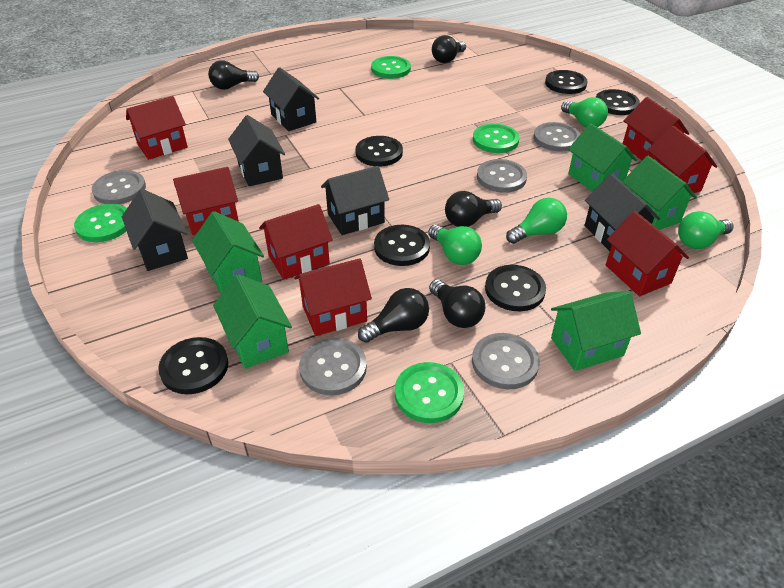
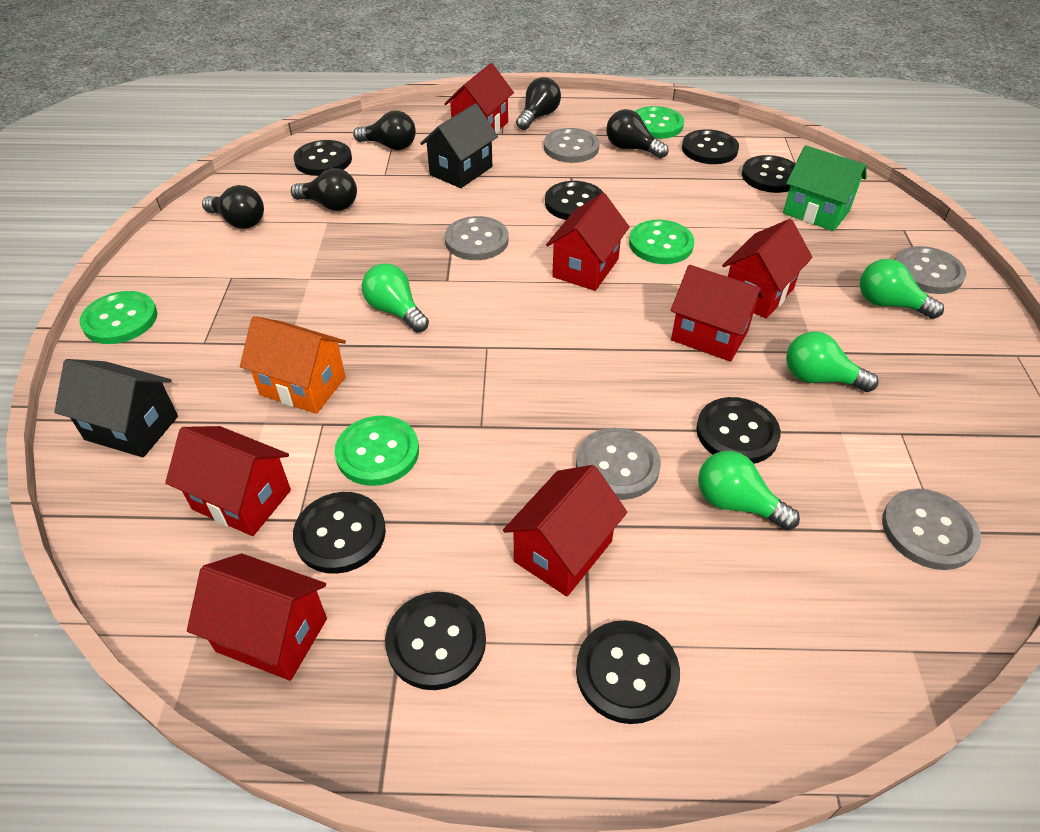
black button: 6 -> 8
black house: 5 -> 2
green house: 5 -> 1
orange house: 0 -> 1

